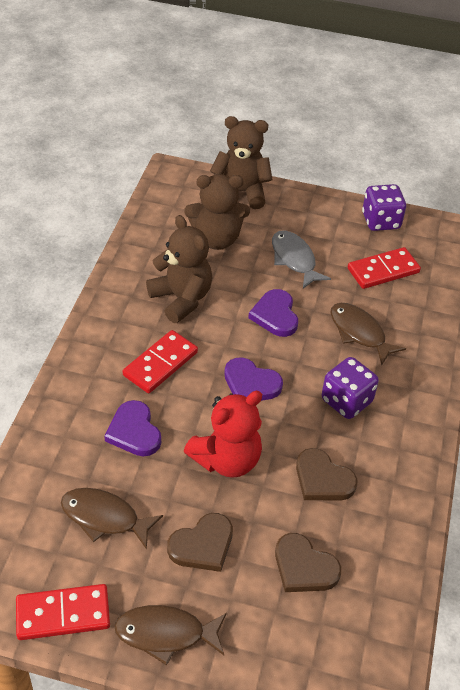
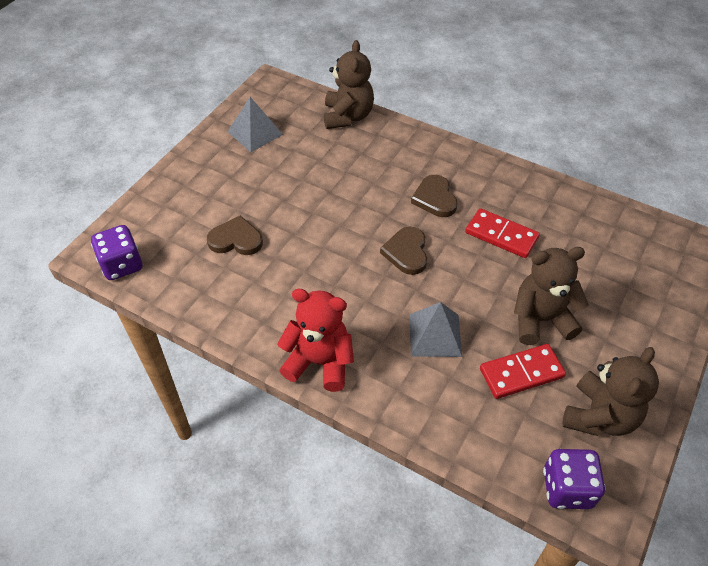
brown fish: 3 -> 0
grey fish: 1 -> 0
grey pyramid: 0 -> 2
purple heart: 3 -> 0
red domino: 3 -> 2

